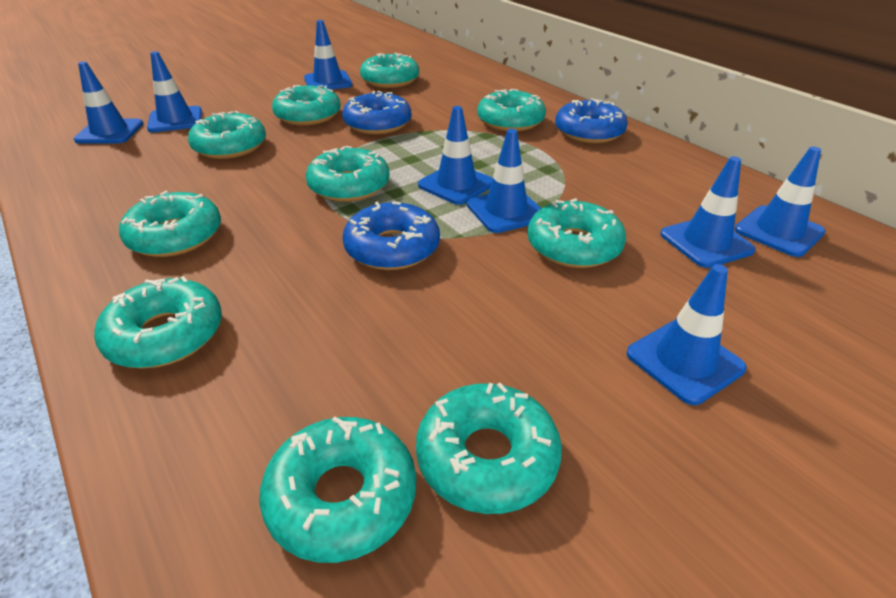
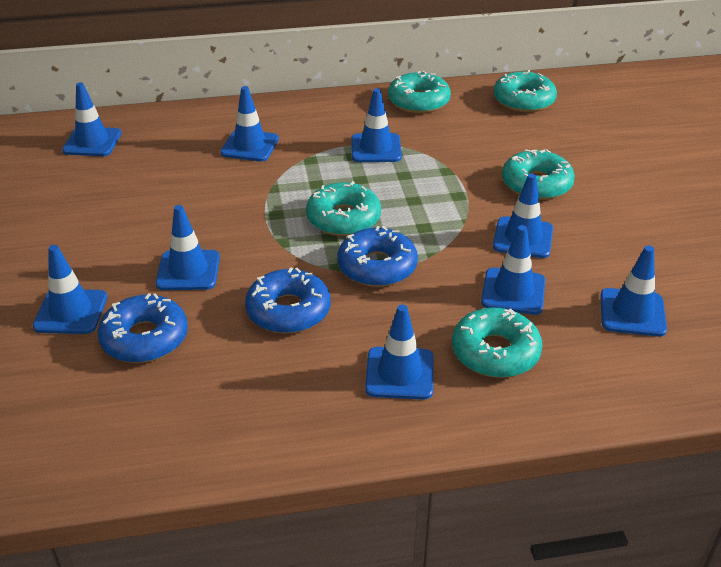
blue traffic cone: 8 -> 9
turquoise donut: 10 -> 5

